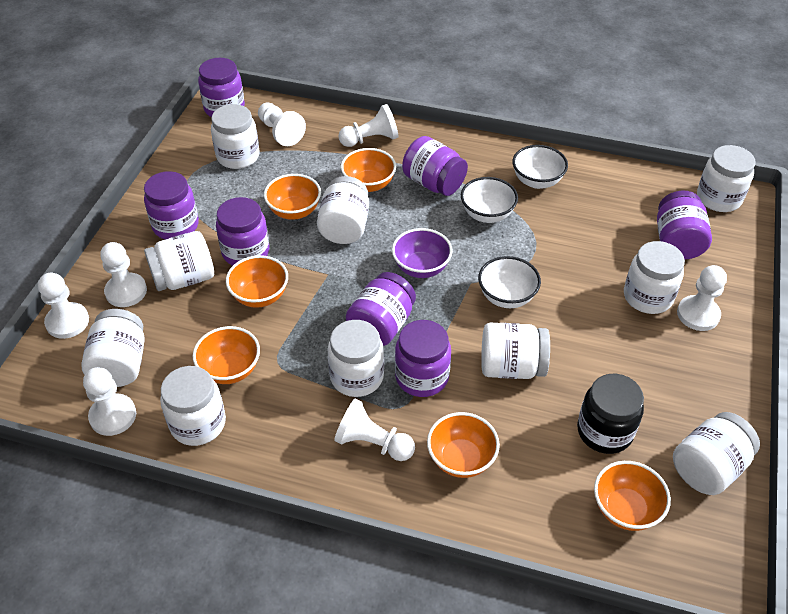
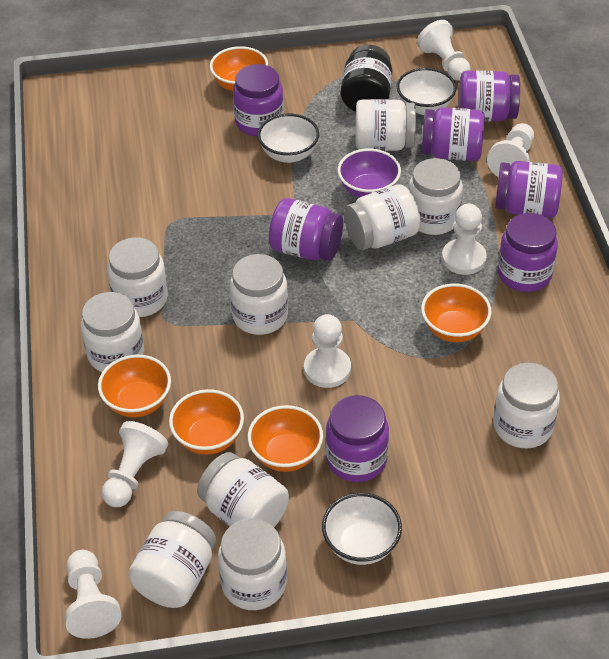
orange bowl: 6 -> 5
white pawn: 7 -> 6

